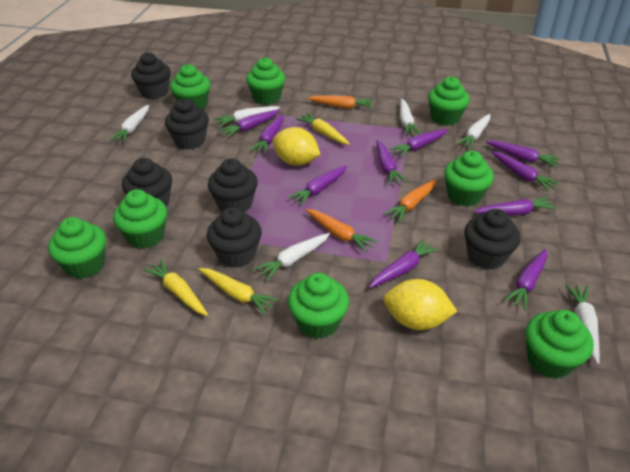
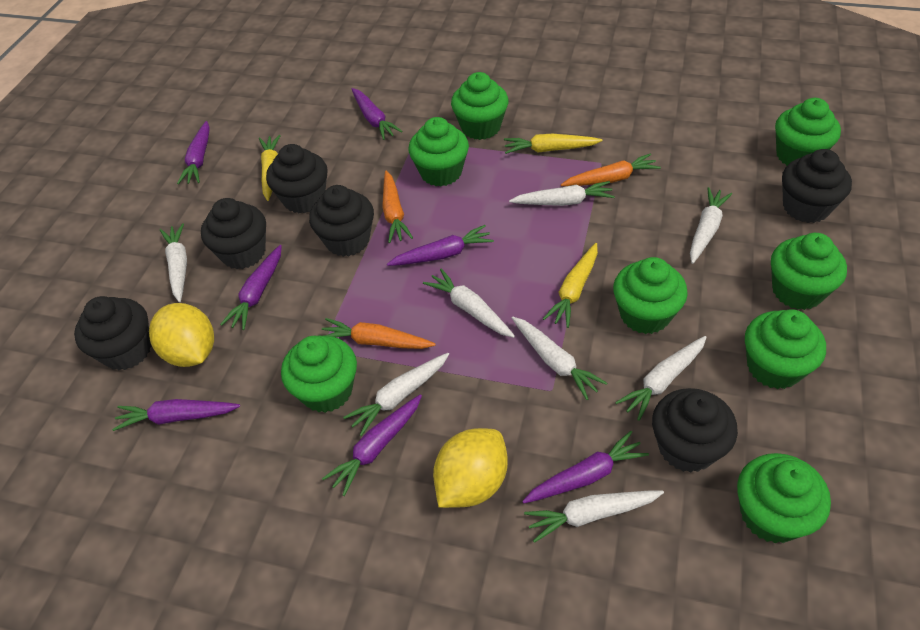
purple carrot: 10 -> 7
white carrot: 6 -> 8

